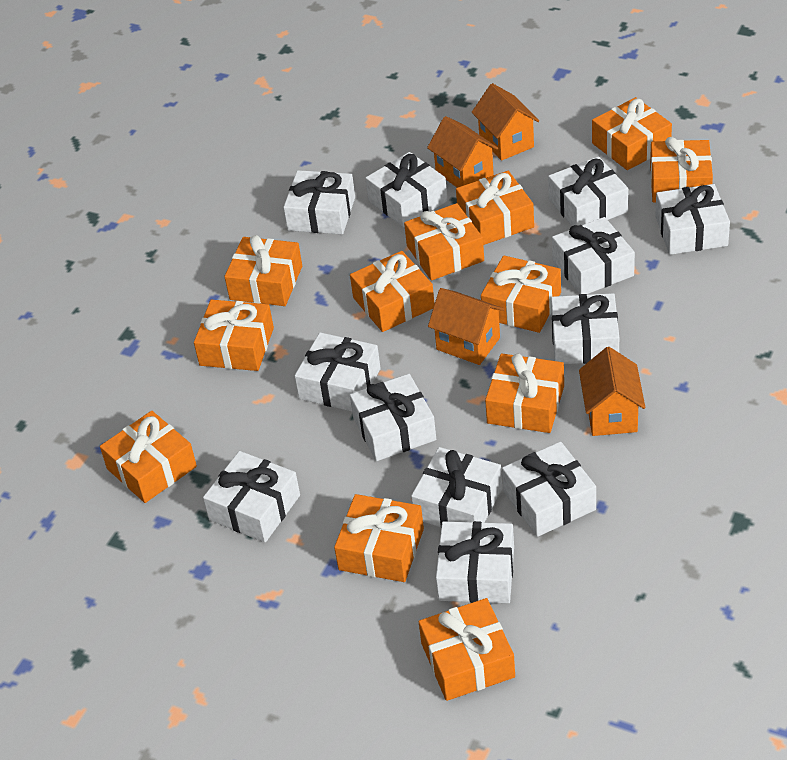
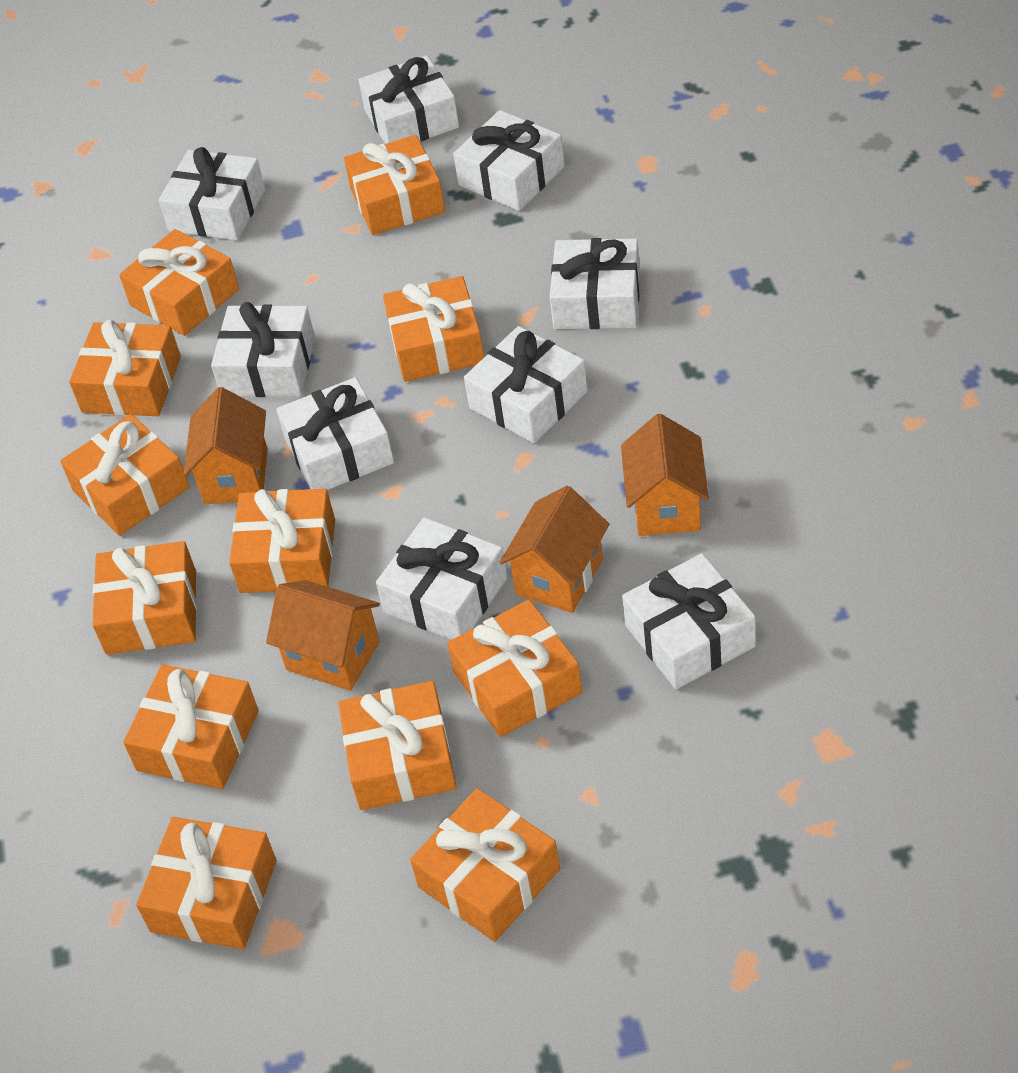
white gift: 12 -> 9

